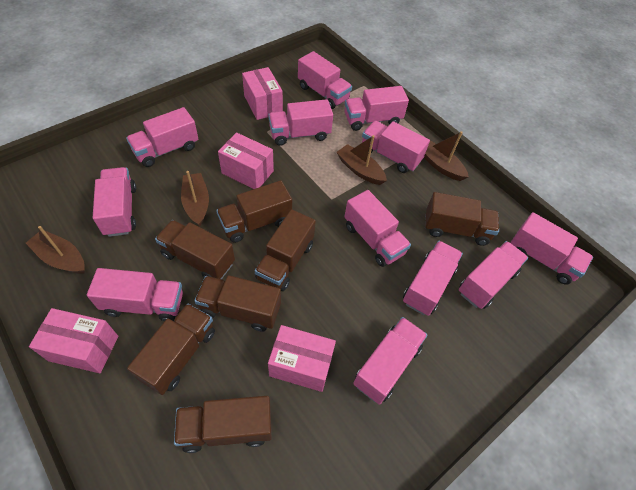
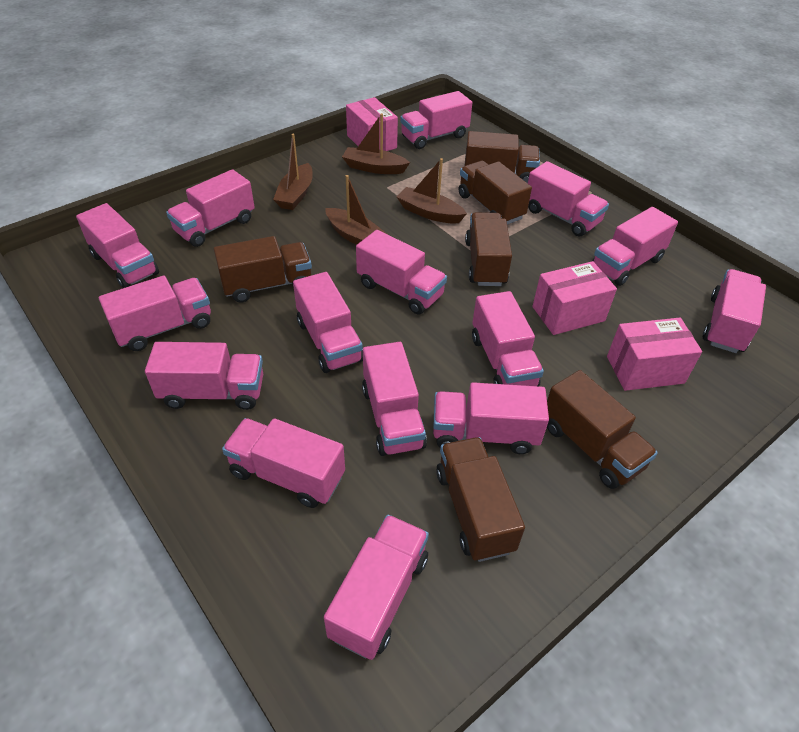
brown truck: 7 -> 6
pink box: 4 -> 3
pink truck: 12 -> 15

